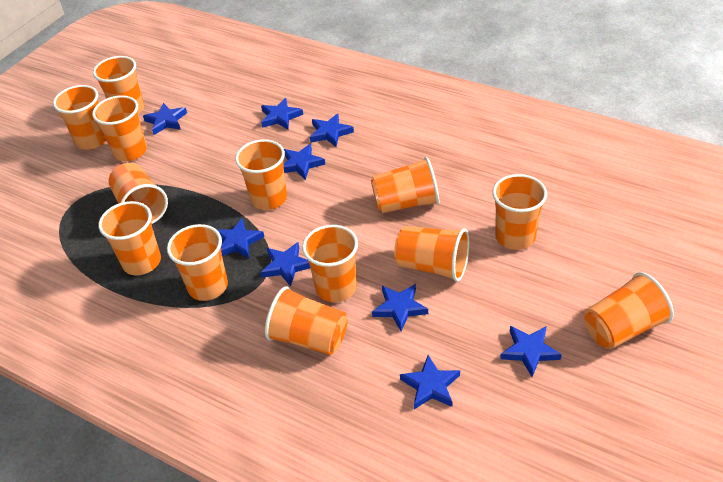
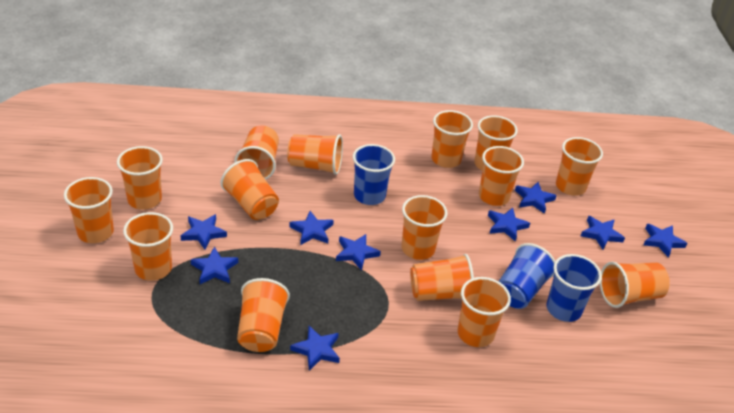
blue cup: 0 -> 3
orange cup: 13 -> 15

